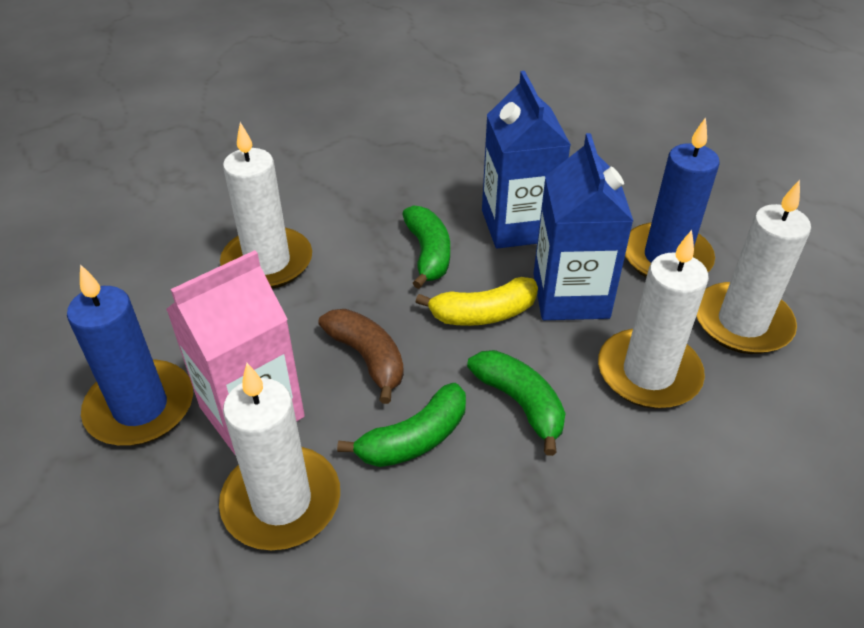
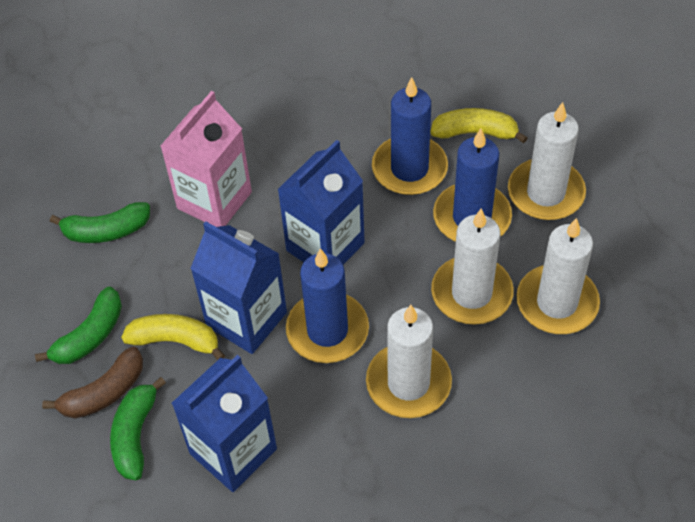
blue candle: 2 -> 3
blue carton: 2 -> 3
yellow banana: 1 -> 2

